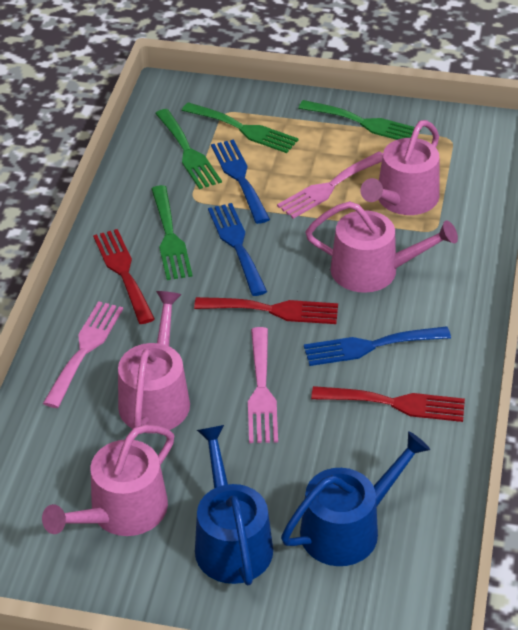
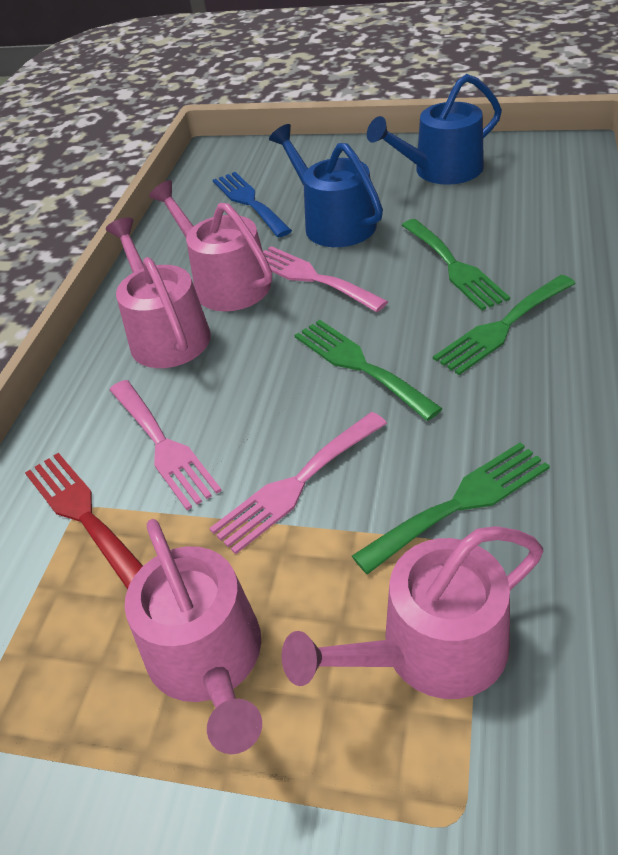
blue fork: 3 -> 1
red fork: 3 -> 1

